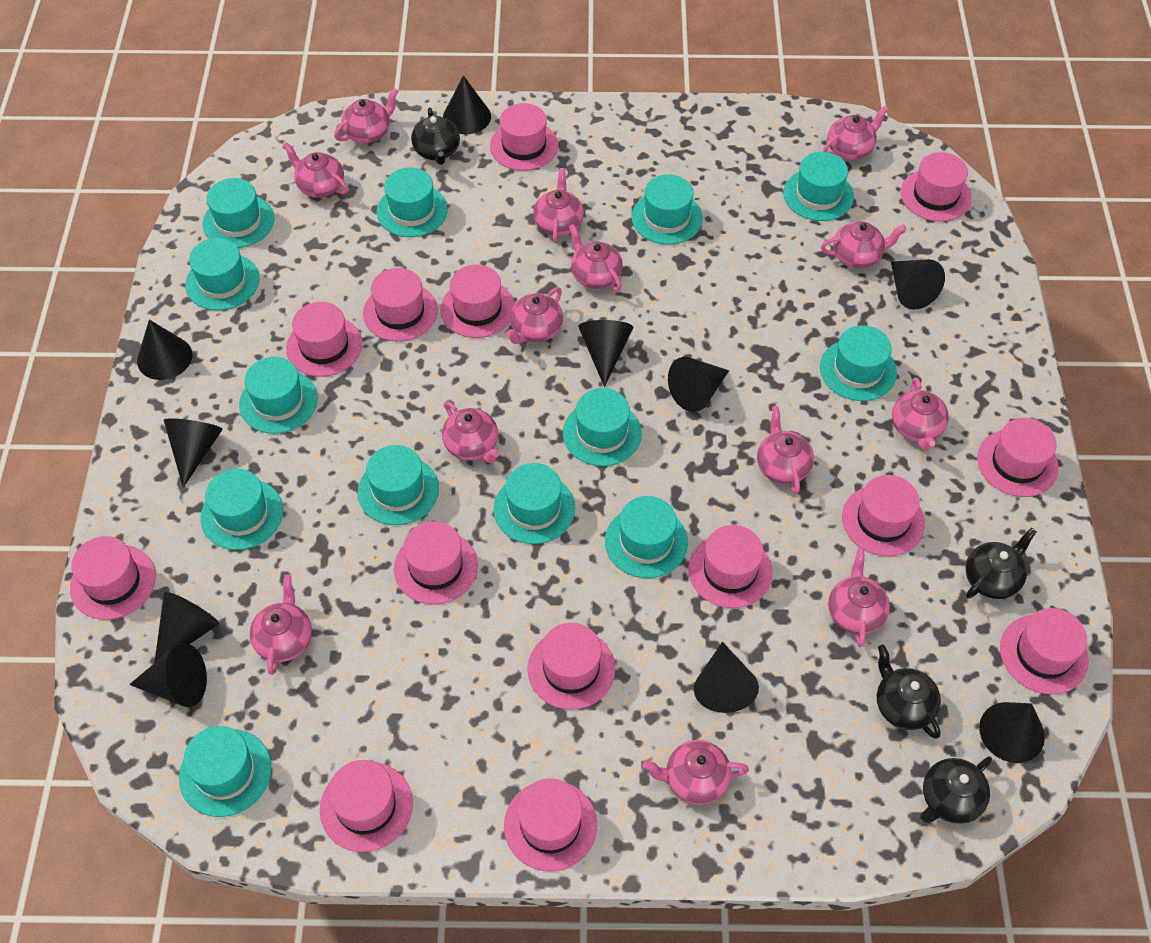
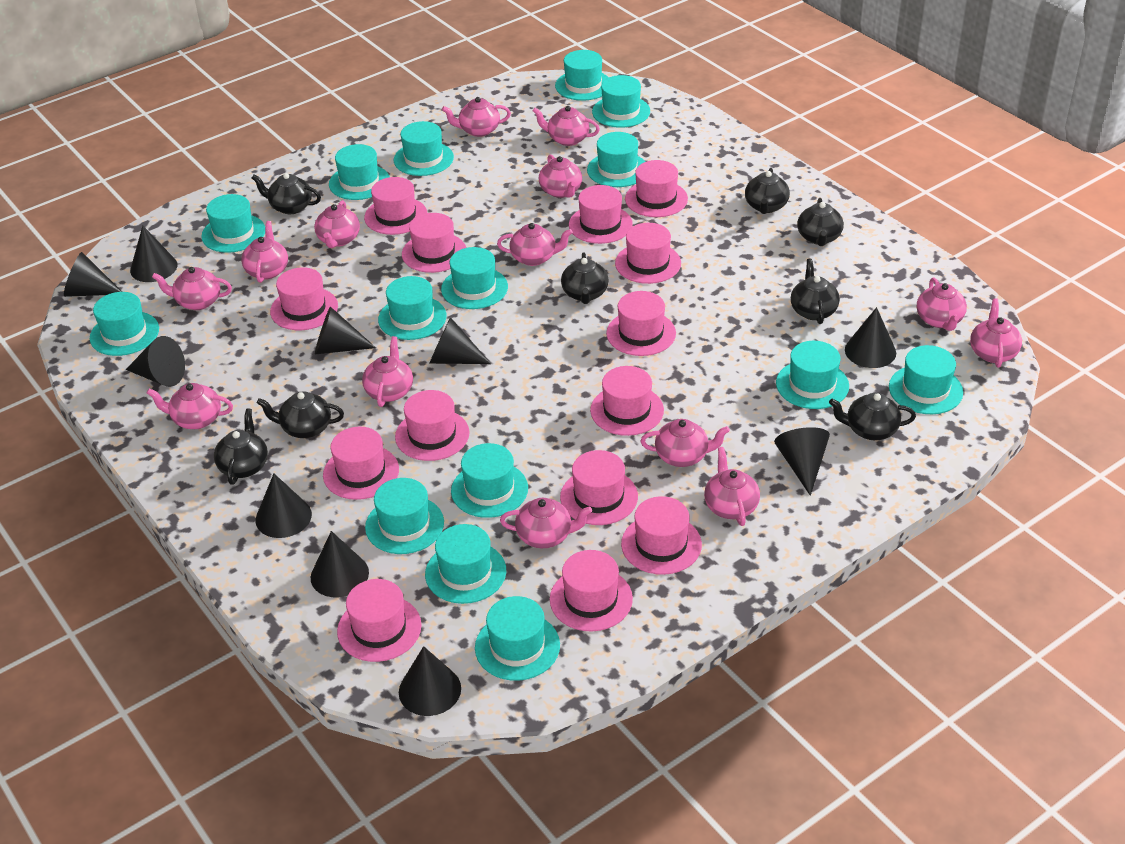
black teapot: 4 -> 8
pink teapot: 13 -> 14
turquoise hat: 13 -> 15

